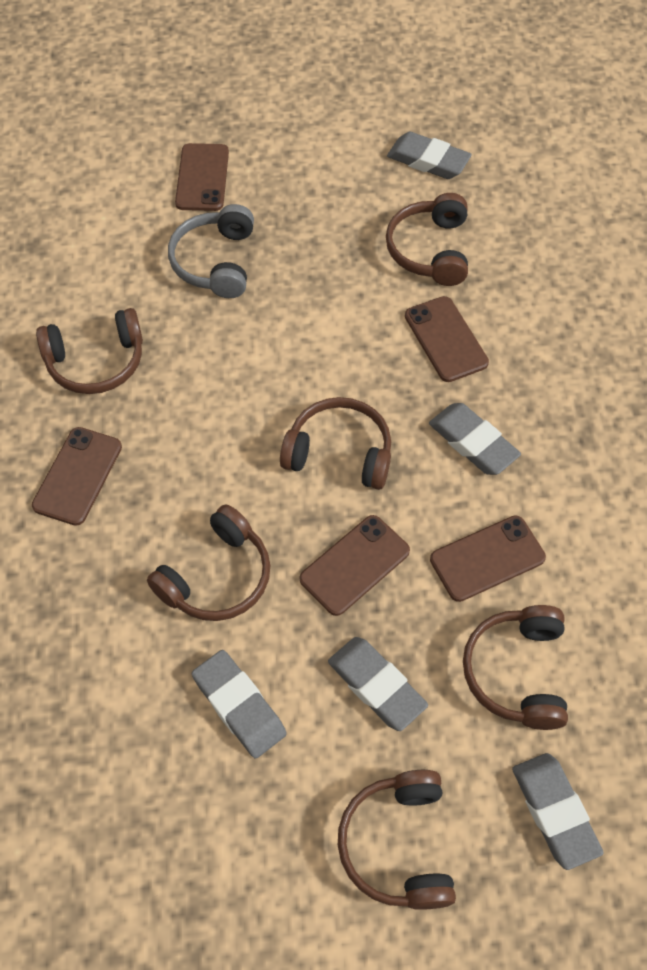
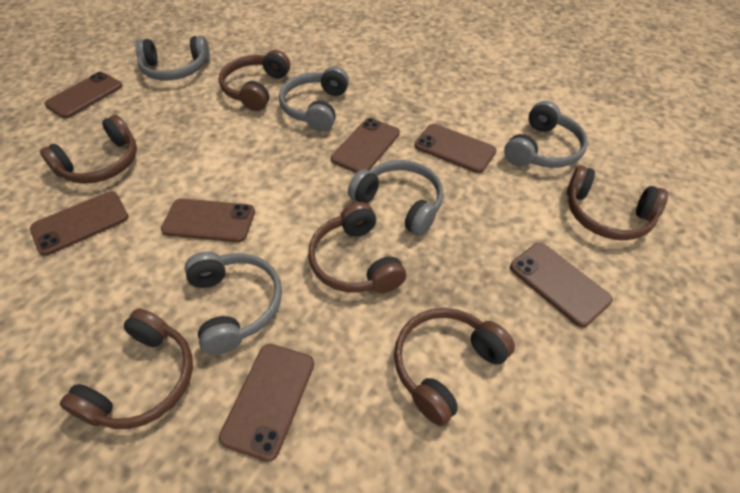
brown phone: 5 -> 7
grey eraser: 5 -> 0
grey headphones: 1 -> 5

